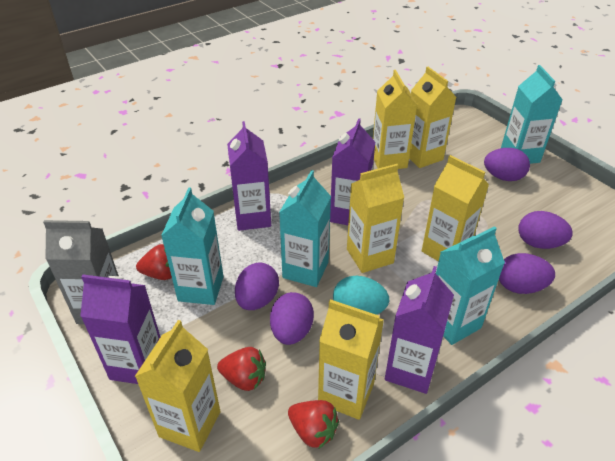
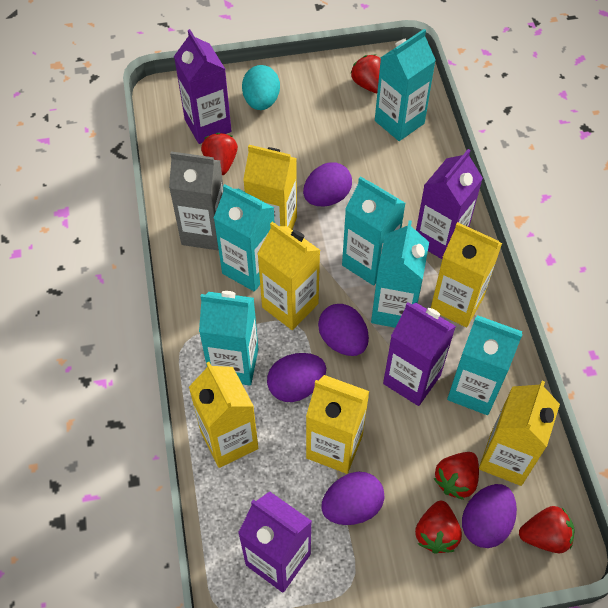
red strawberry: 3 -> 5
turquoise carton: 4 -> 6

